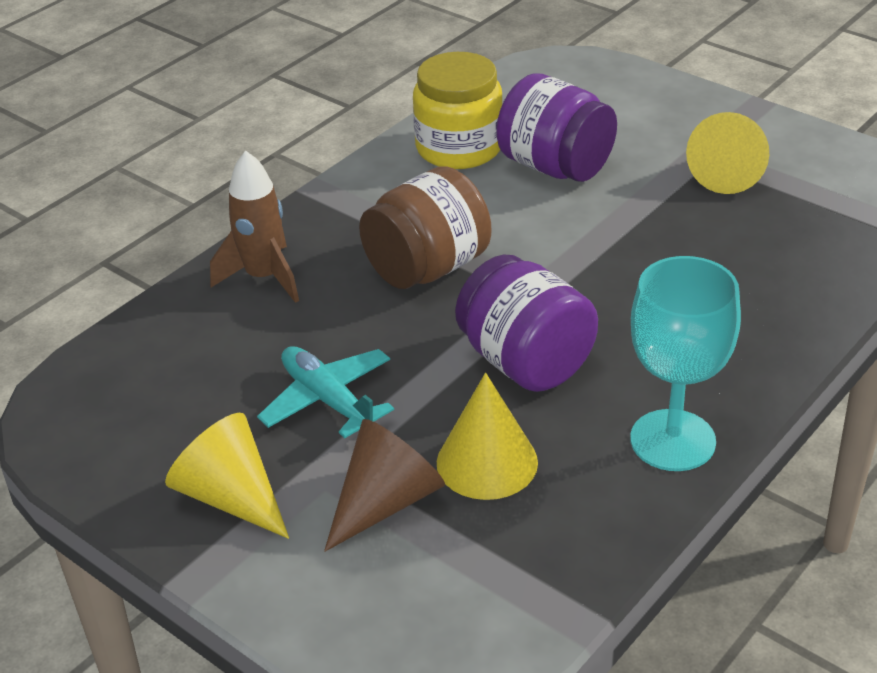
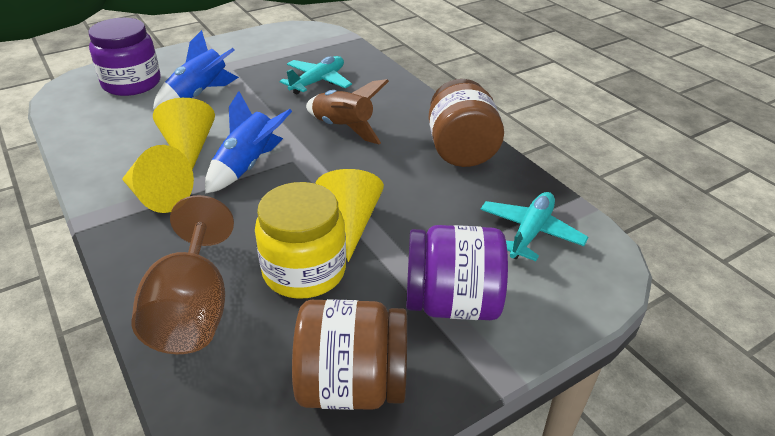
blue rocket: 0 -> 2
brown cone: 1 -> 0
brown goblet: 0 -> 1
brown jar: 1 -> 2
turquoise goblet: 1 -> 0
turquoise plane: 1 -> 2

